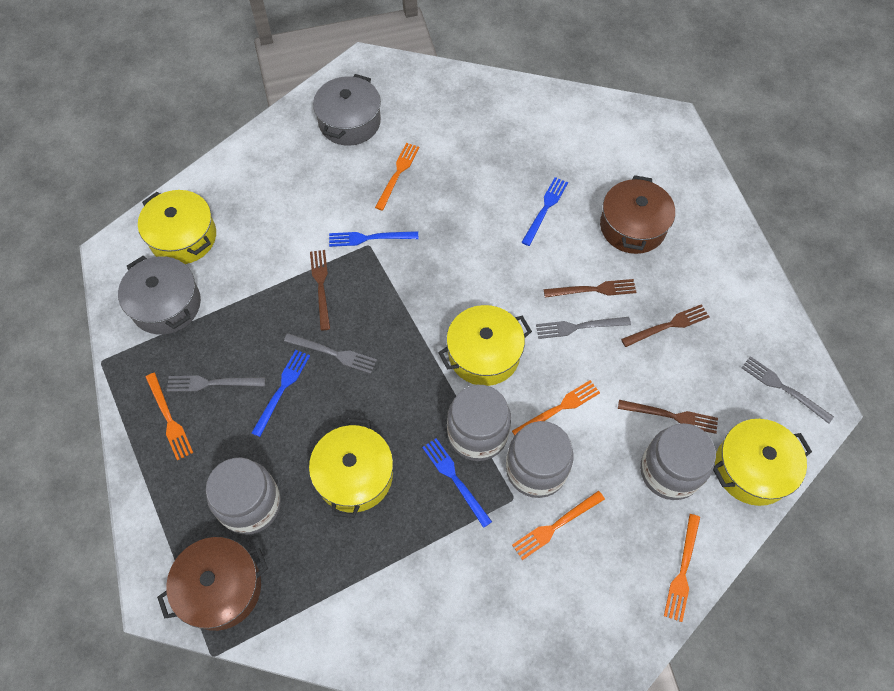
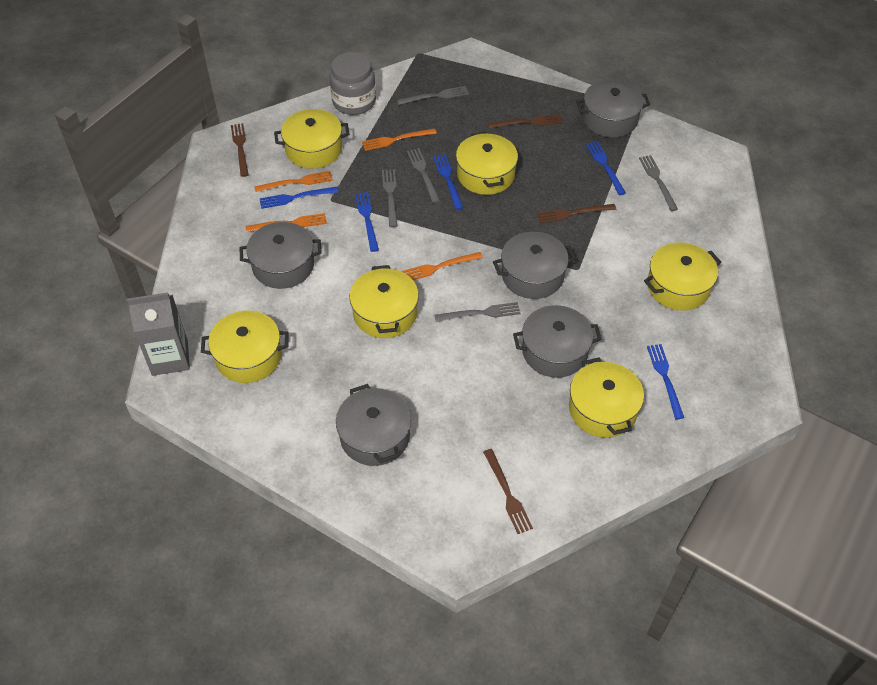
blue fork: 4 -> 5
brown pot: 2 -> 0
grey carton: 0 -> 1
grey fork: 4 -> 5
grey jar: 4 -> 1
grey pot: 2 -> 5
orange fork: 5 -> 4
yellow pot: 4 -> 6

